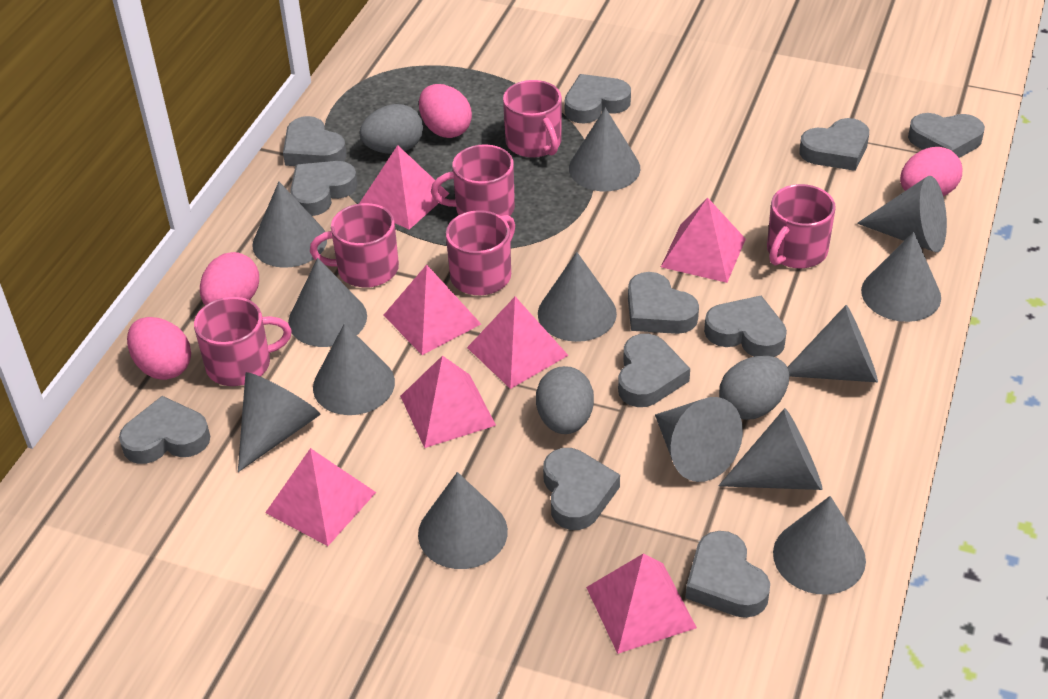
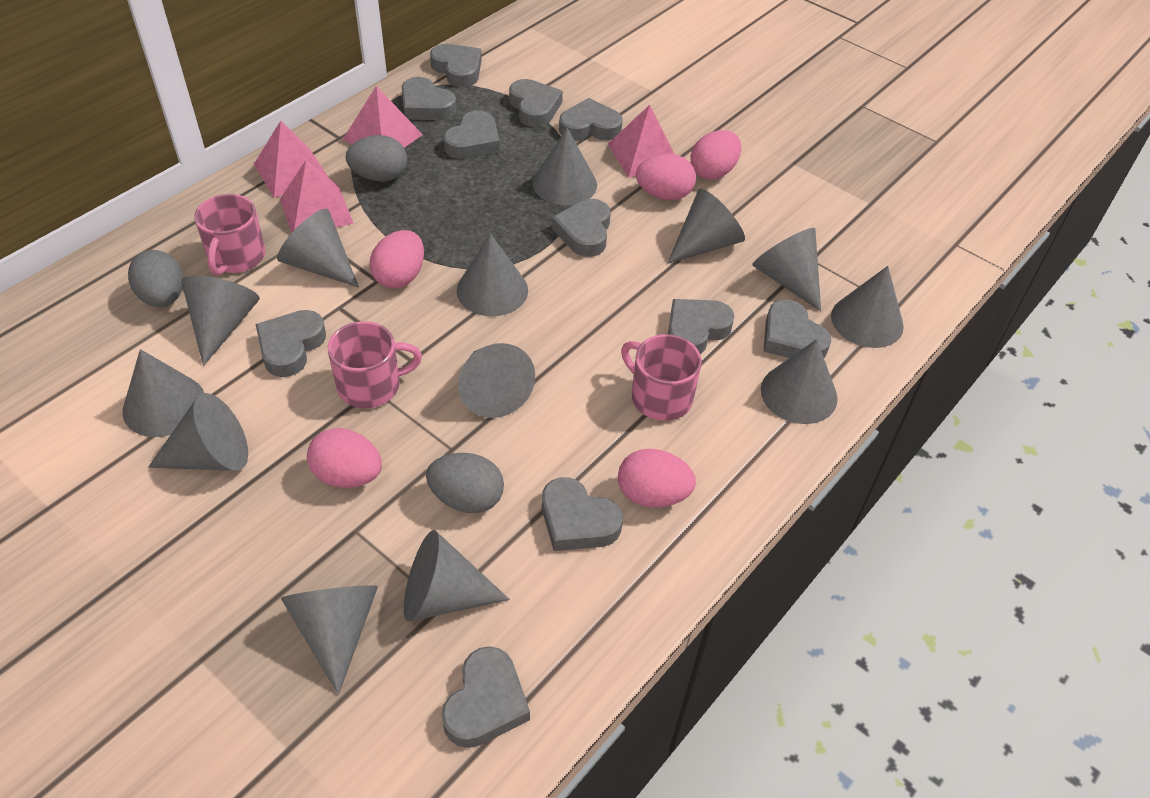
pink egg: 4 -> 5
pink mug: 6 -> 3
pink pyramid: 7 -> 4

